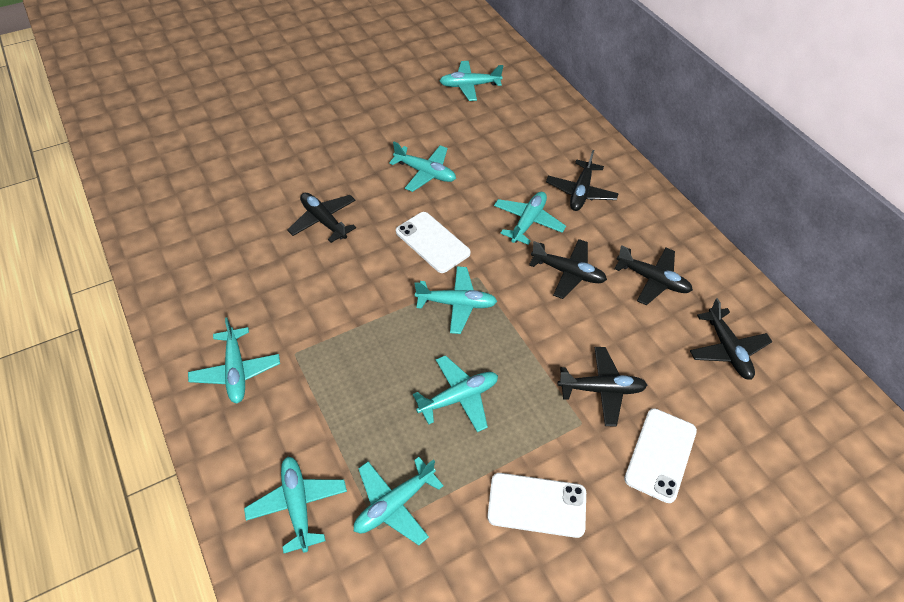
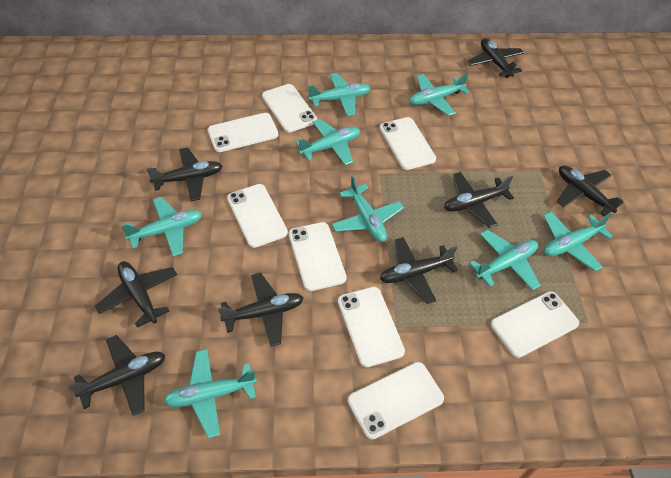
black plane: 6 -> 8
white phone: 3 -> 8

